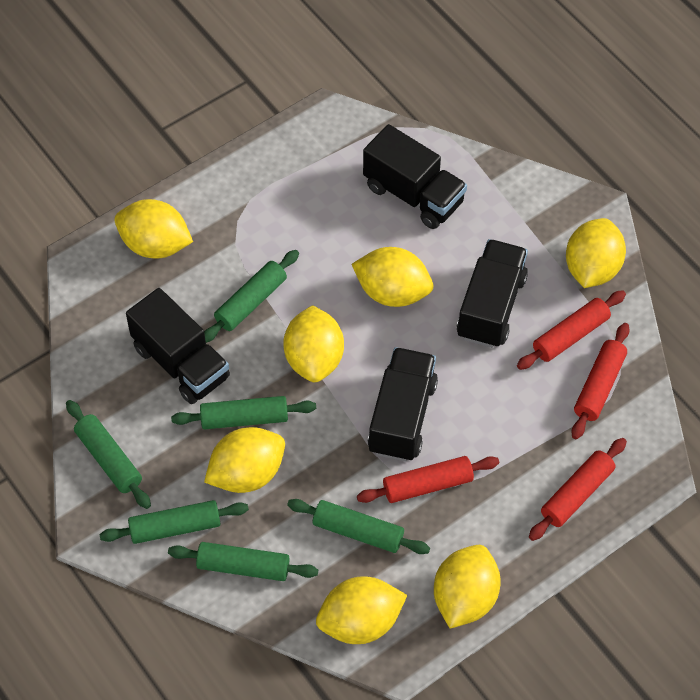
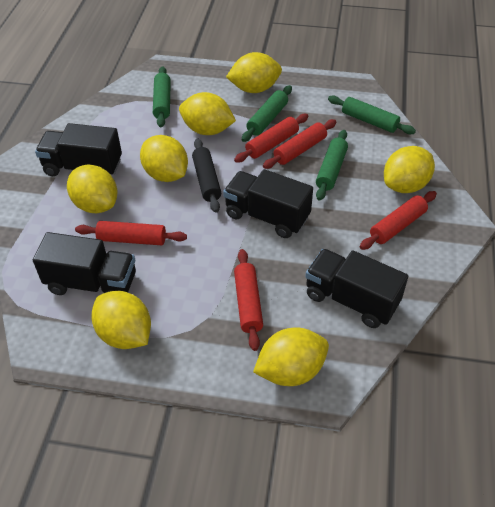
black rolling pin: 0 -> 1
green rolling pin: 6 -> 4
red rolling pin: 4 -> 5

